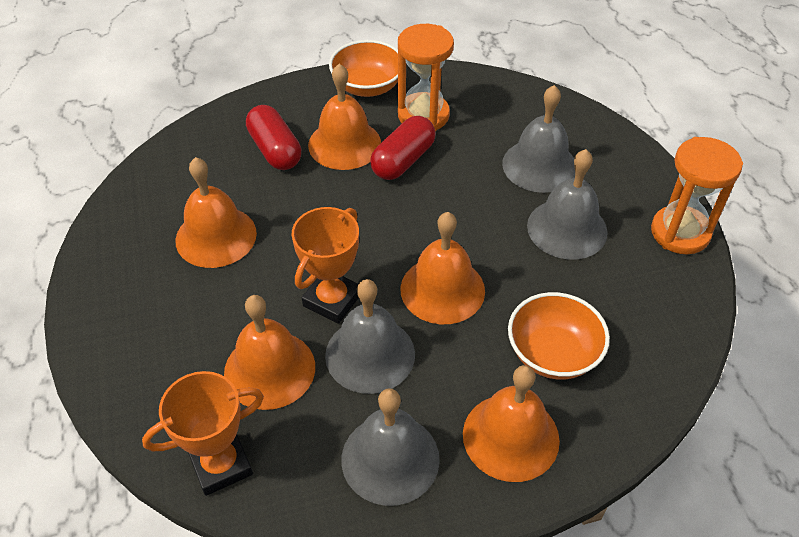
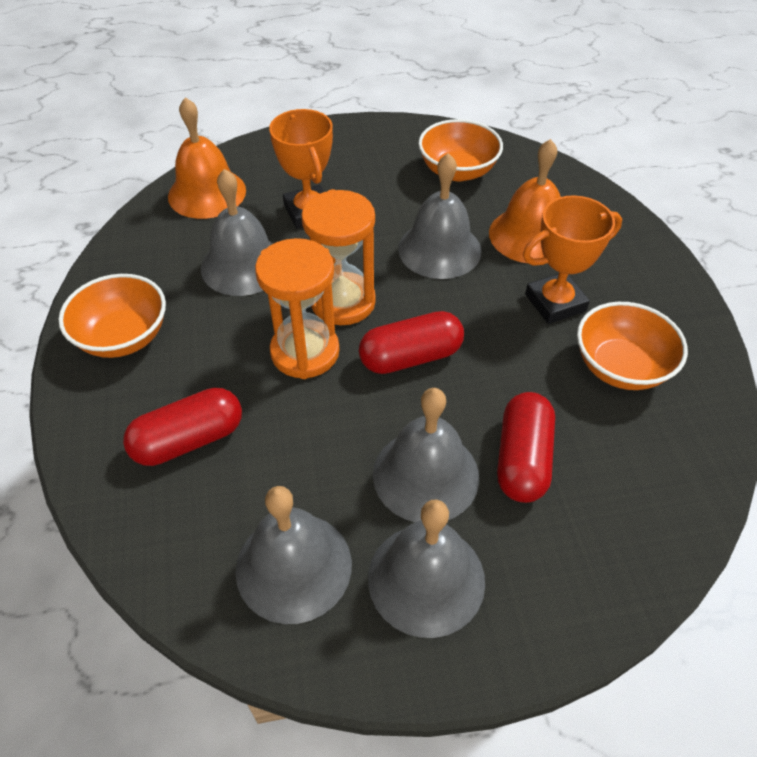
grey bell: 4 -> 5
orange bell: 5 -> 2
orange bowl: 2 -> 3
red capsule: 2 -> 3

